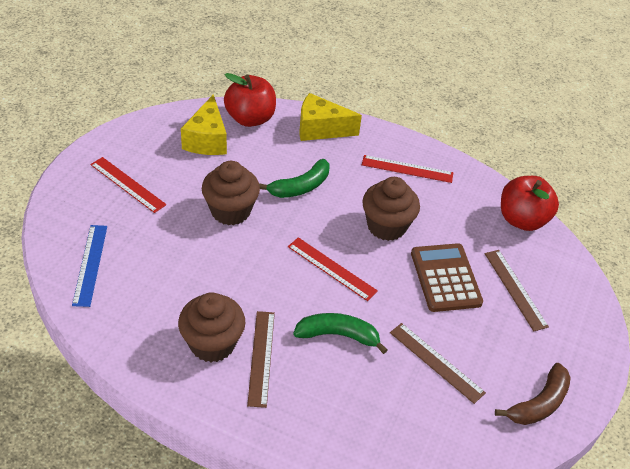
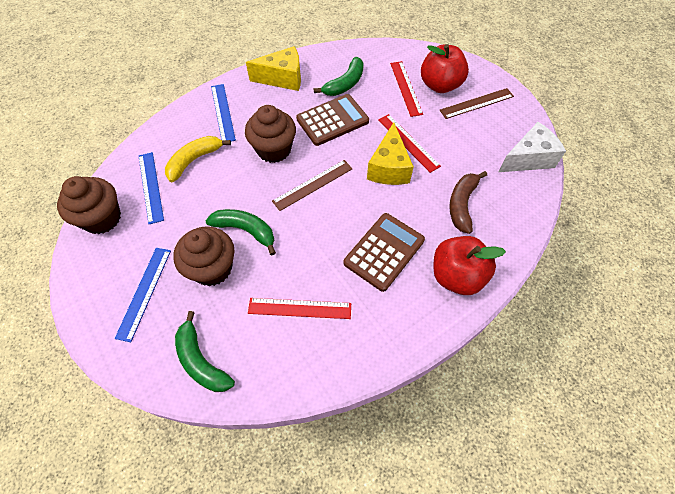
blue ruler: 1 -> 3
brown calculator: 1 -> 2
brown ruler: 3 -> 2
green banana: 2 -> 3
white cheese: 0 -> 1
yellow banana: 0 -> 1

